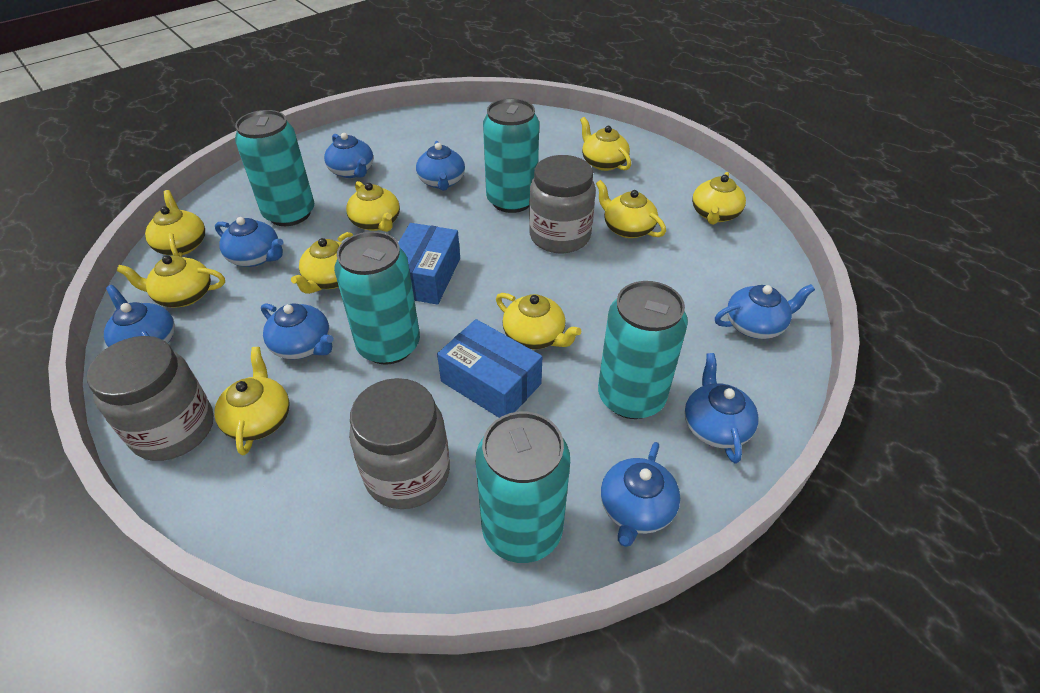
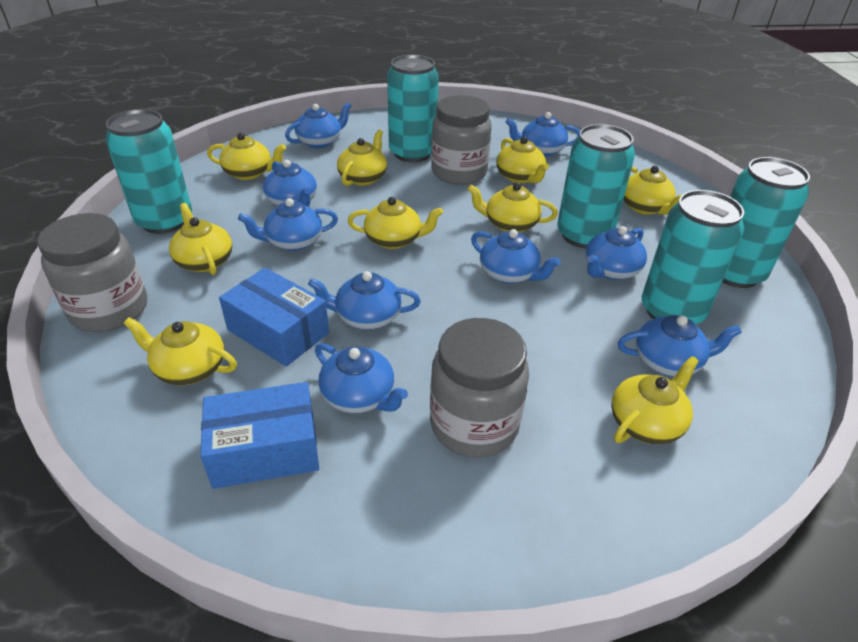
blue teapot: 8 -> 9

